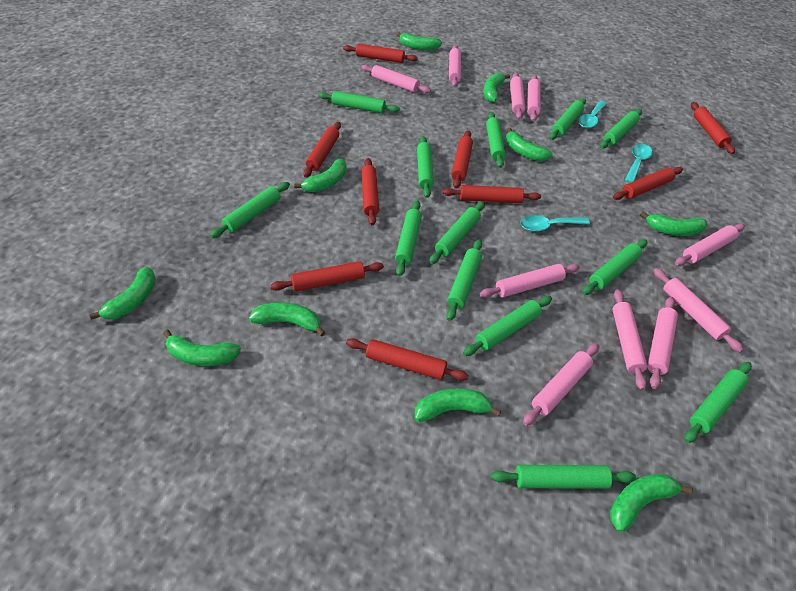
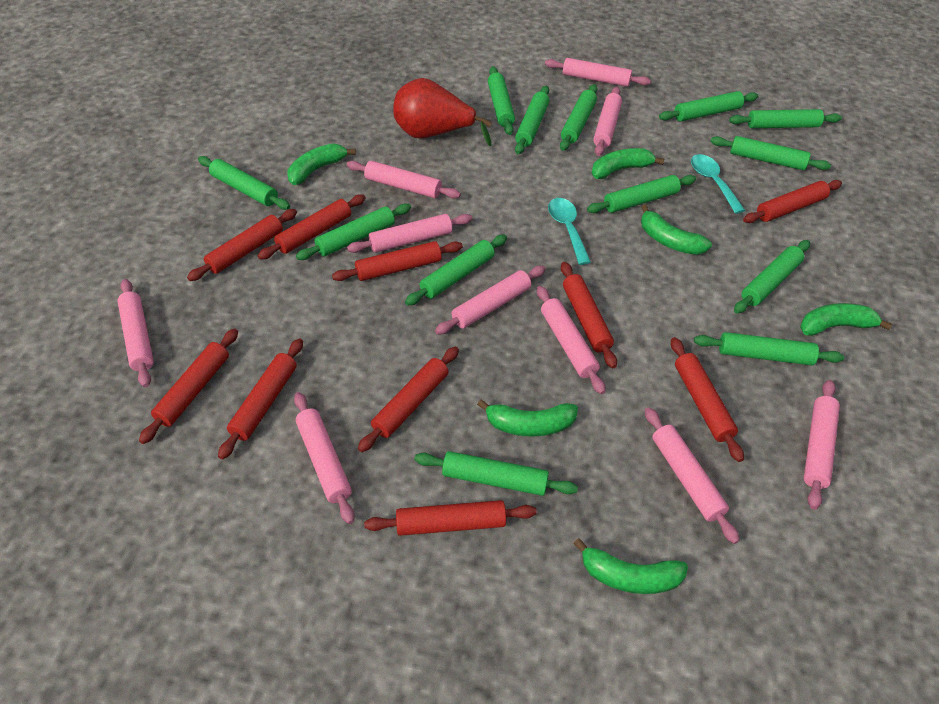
green banana: 10 -> 6
red pear: 0 -> 1
red rolling pin: 9 -> 10
turquoise spoon: 3 -> 2

